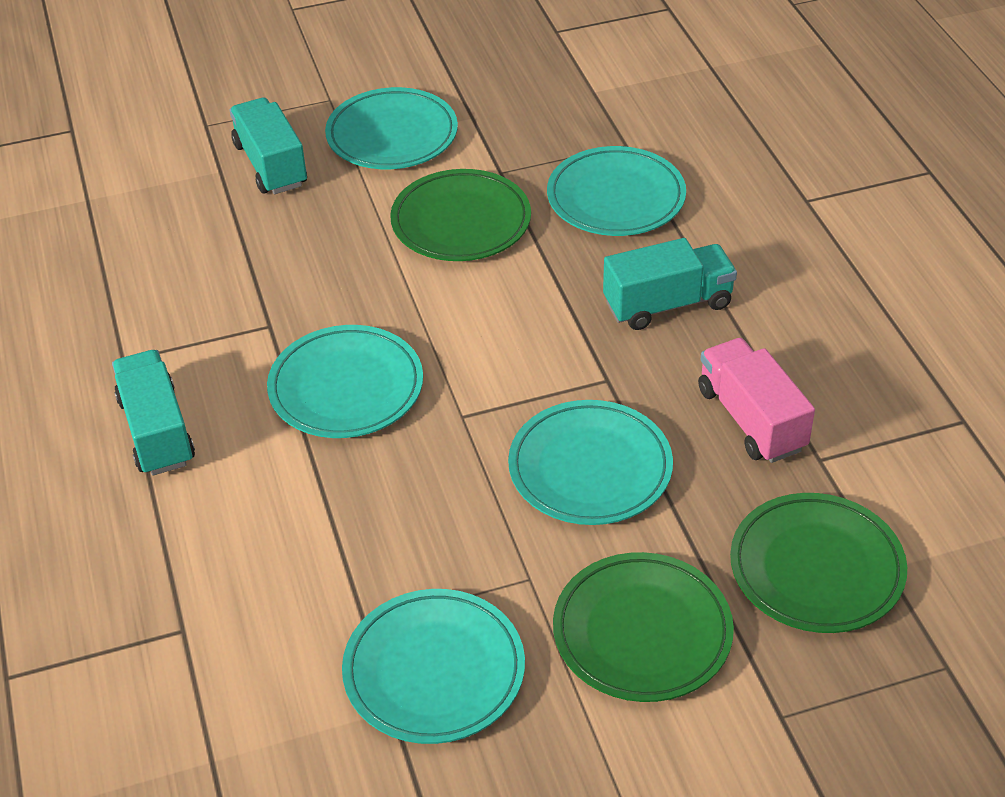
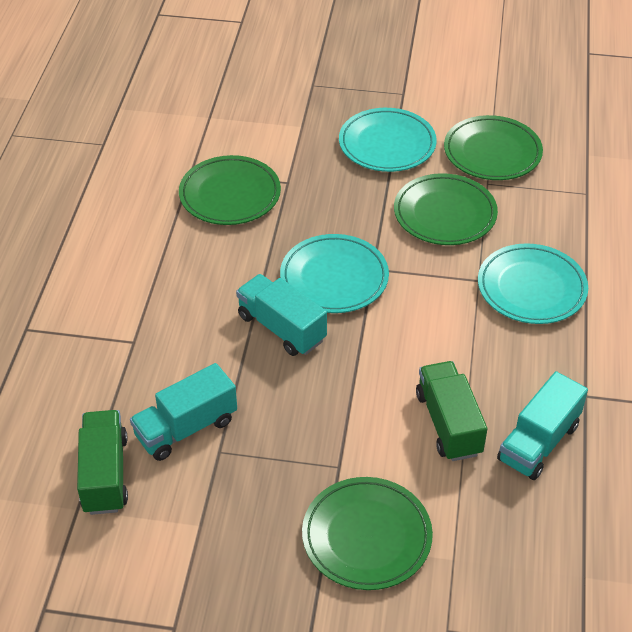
green plate: 3 -> 4
green truck: 0 -> 2
pink truck: 1 -> 0
turquoise plate: 5 -> 3

